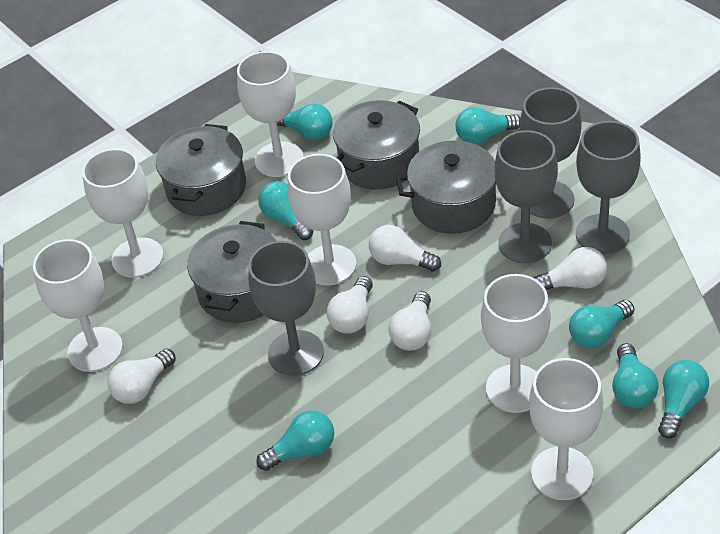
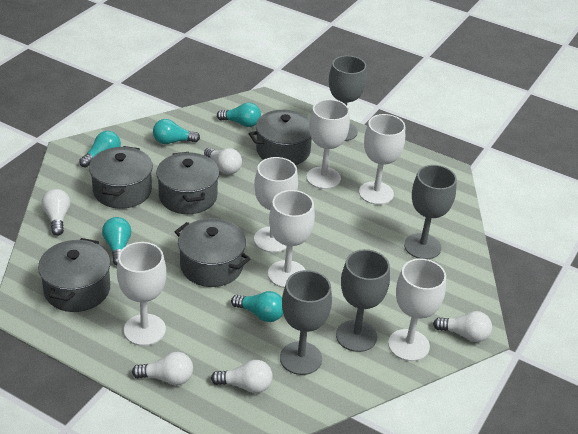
grey pot: 4 -> 5
turquoise light bulb: 7 -> 5

